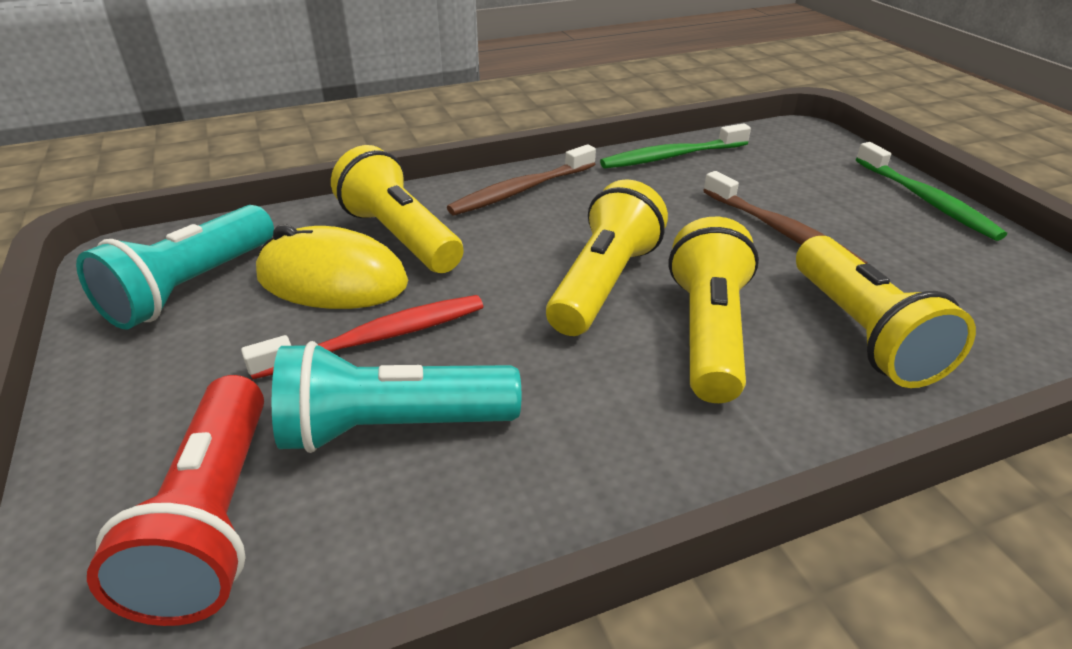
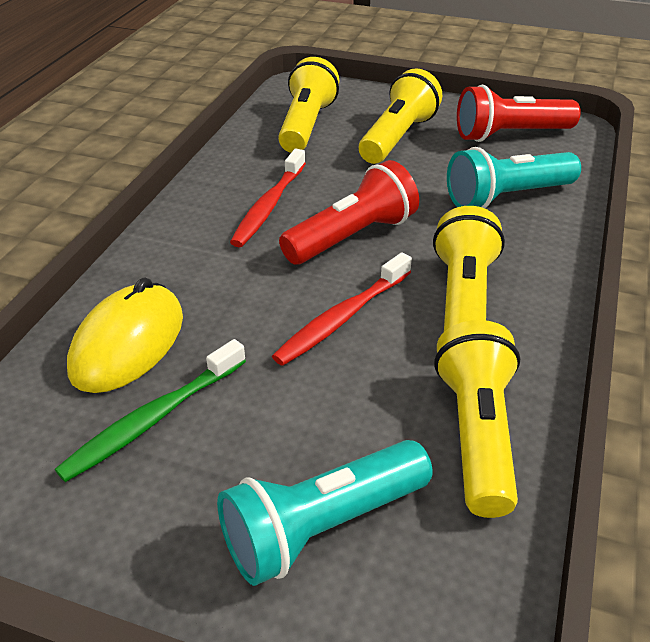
brown toothbrush: 2 -> 0
green toothbrush: 2 -> 1
red flashlight: 1 -> 2
red toothbrush: 1 -> 2

